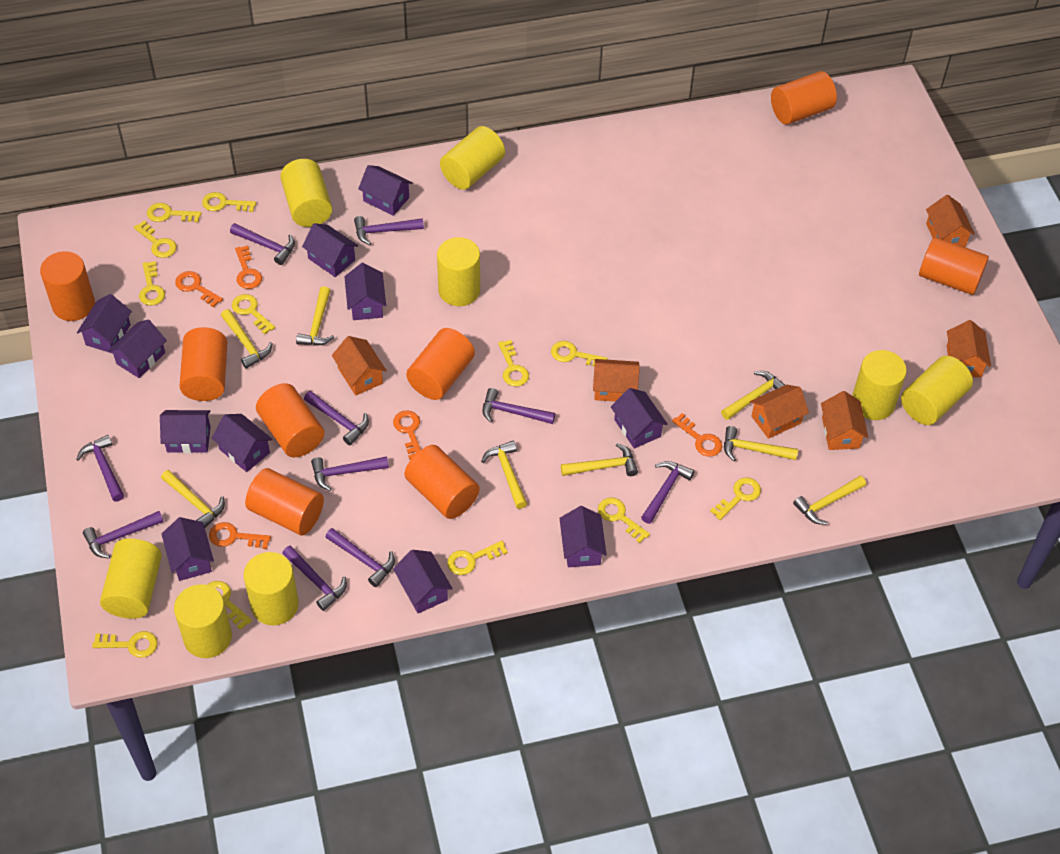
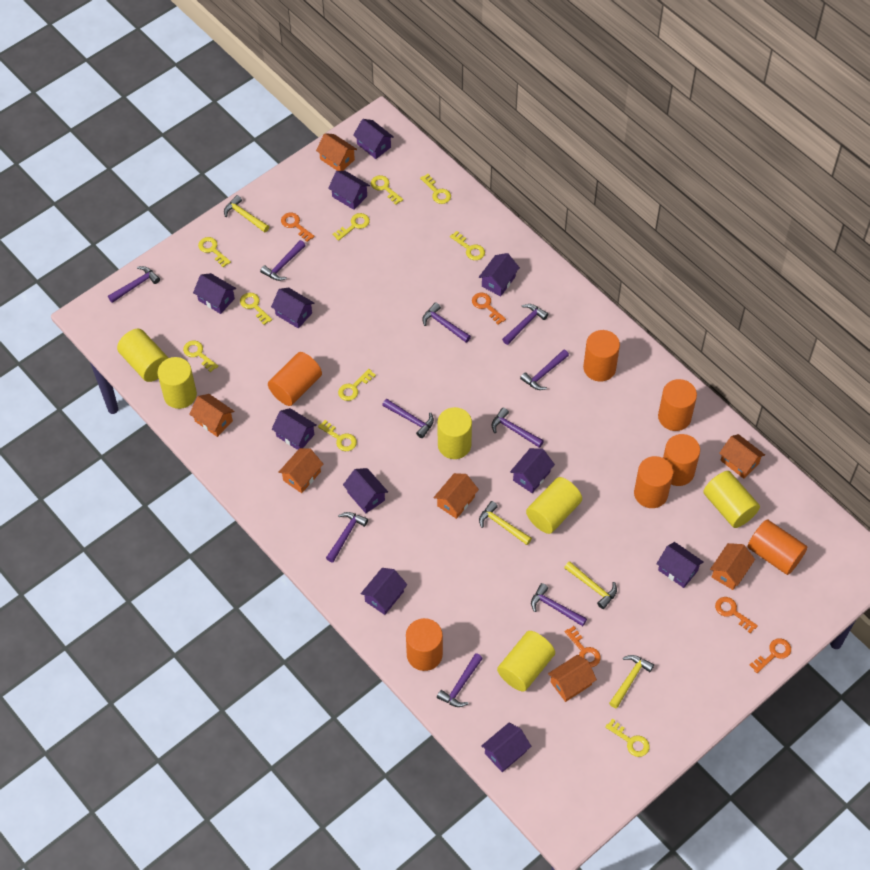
orange cylinder: 8 -> 7
orange house: 6 -> 7
yellow cylinder: 8 -> 6
yellow hammer: 8 -> 4
yellow key: 12 -> 10

